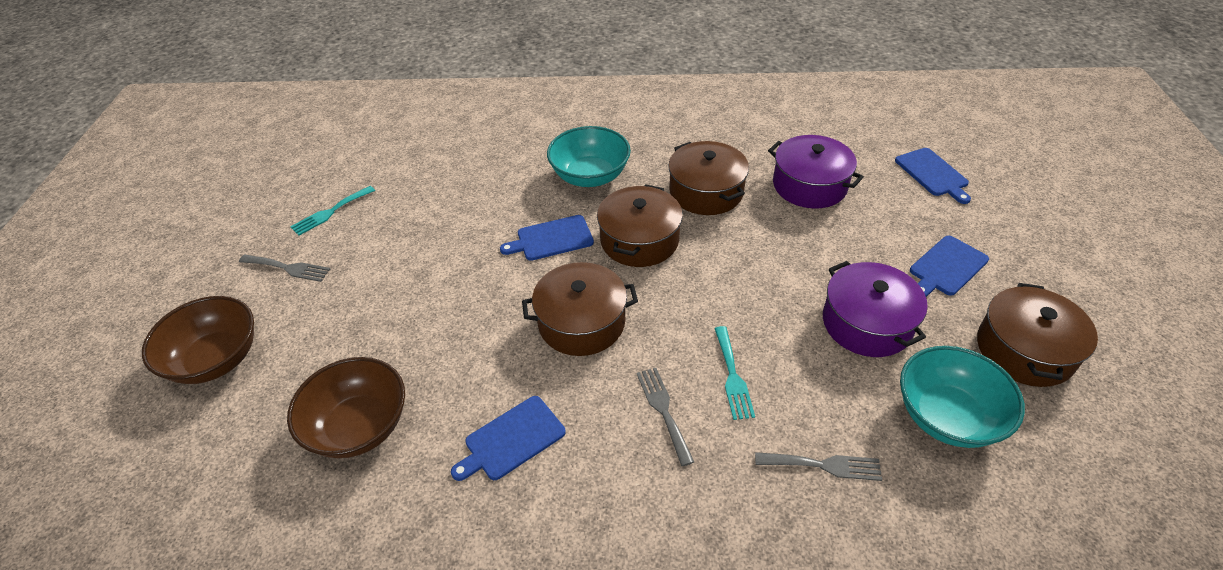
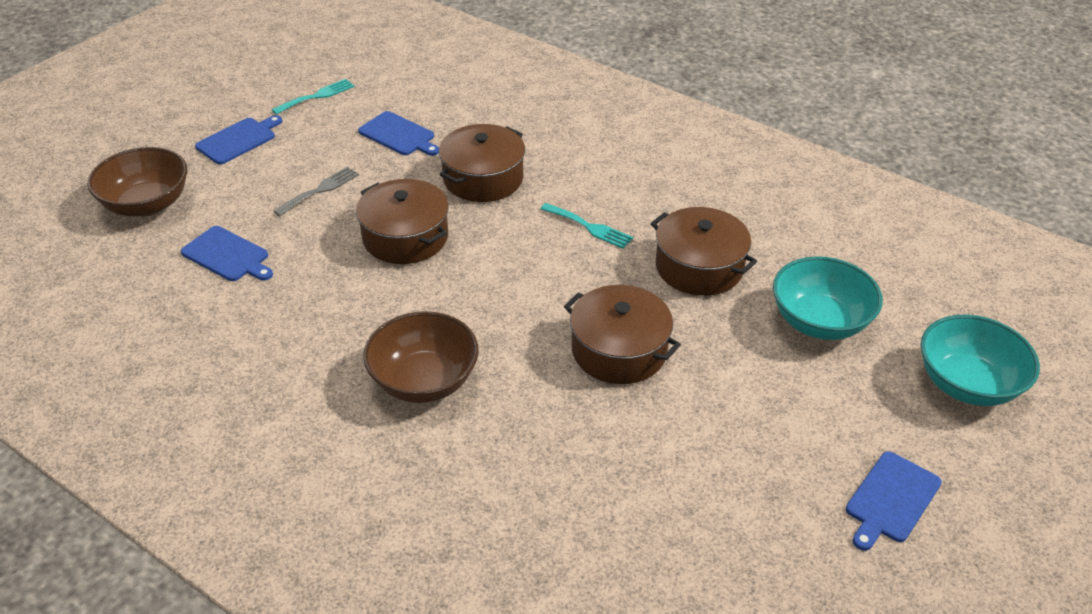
grey fork: 3 -> 1
purple pot: 2 -> 0

